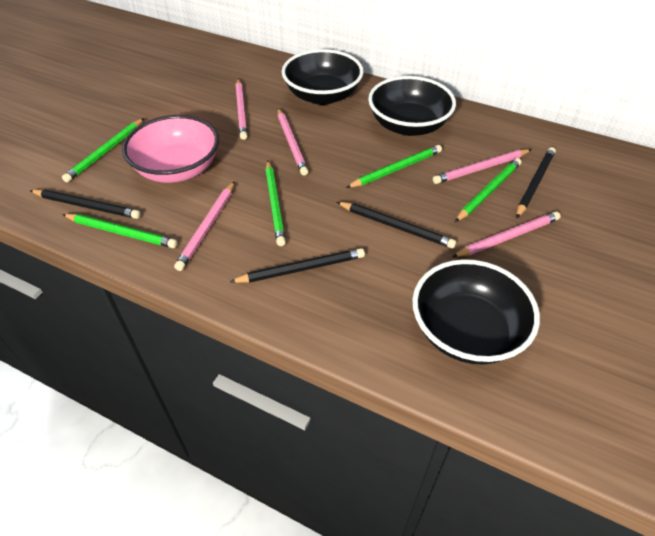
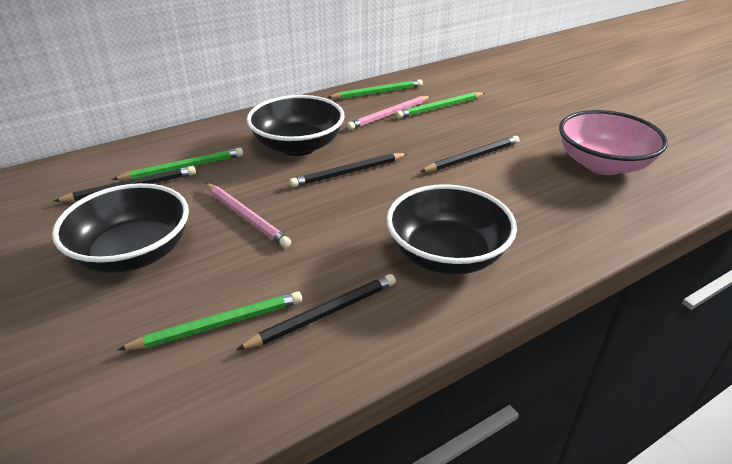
green pencil: 5 -> 4
pink pencil: 5 -> 2

